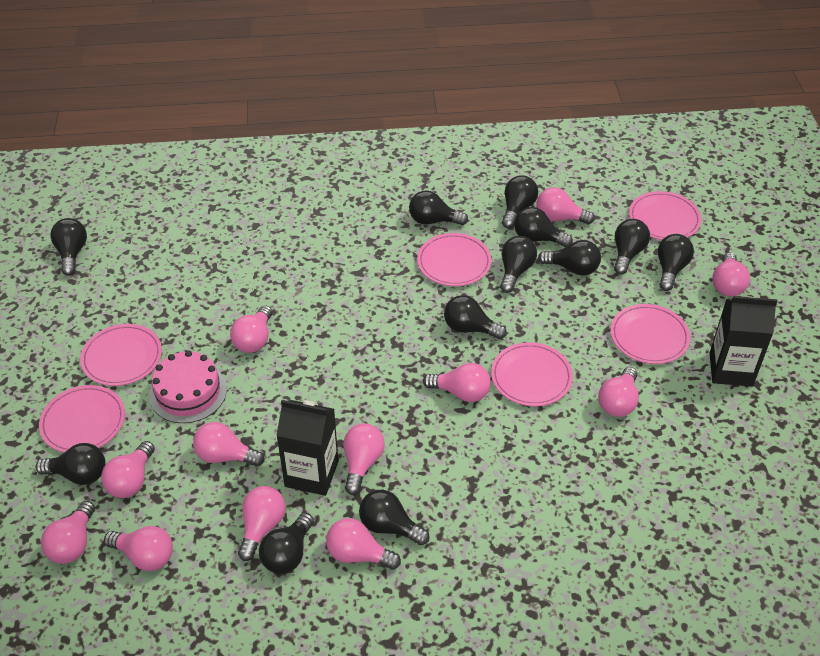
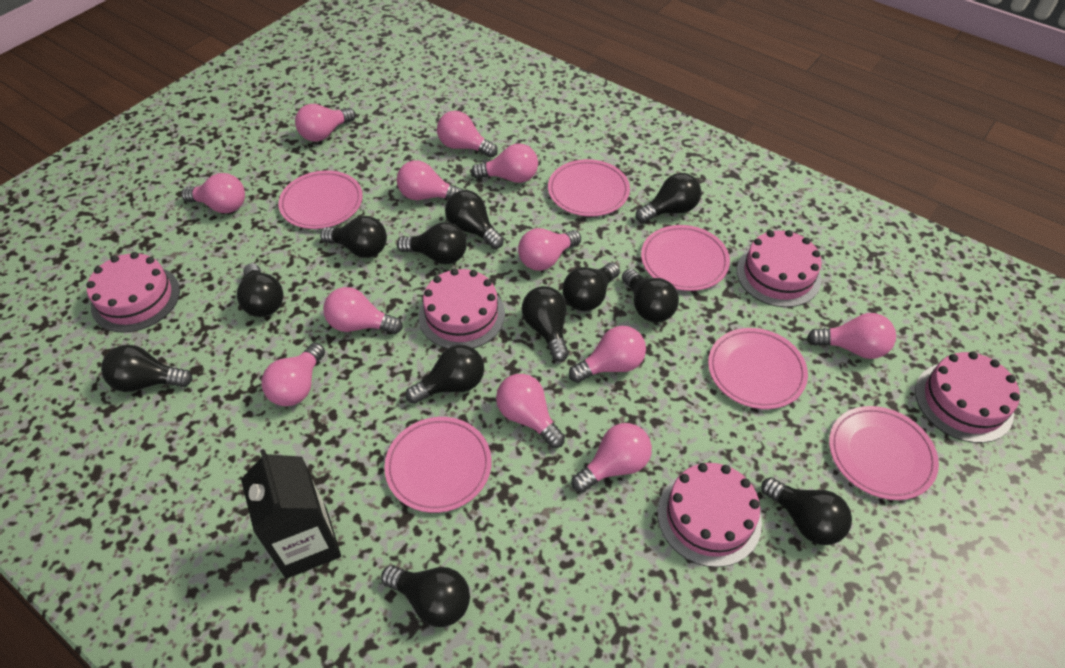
black carton: 2 -> 1
pink cake: 1 -> 5

